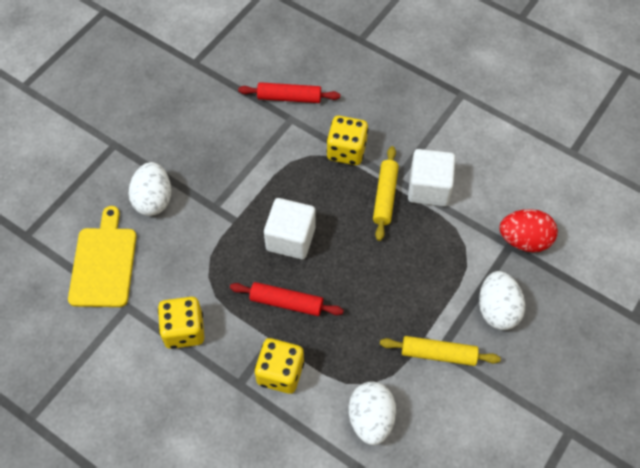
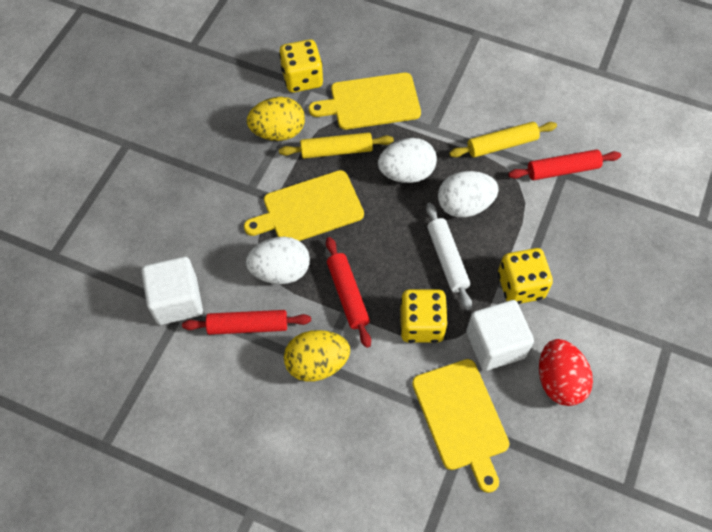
red rolling pin: 2 -> 3
white rolling pin: 0 -> 1
yellow cutting board: 1 -> 3
yellow egg: 0 -> 2

